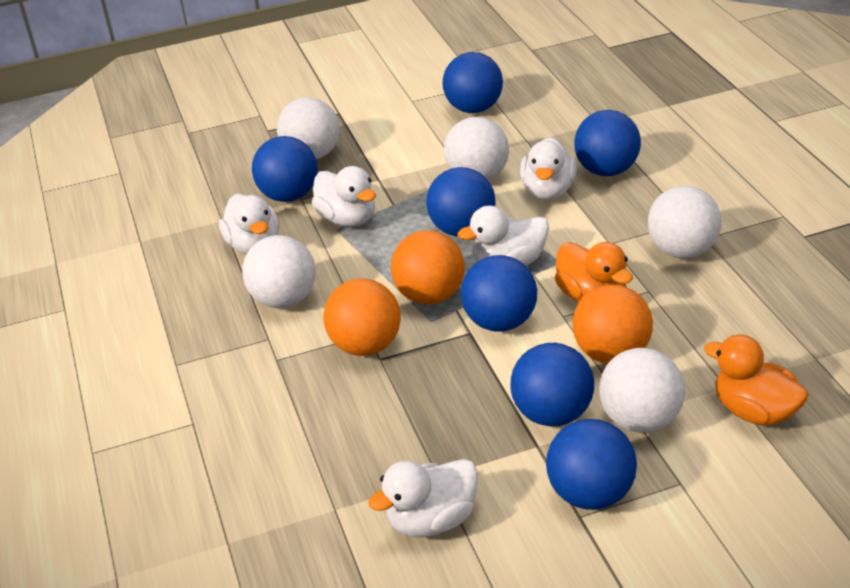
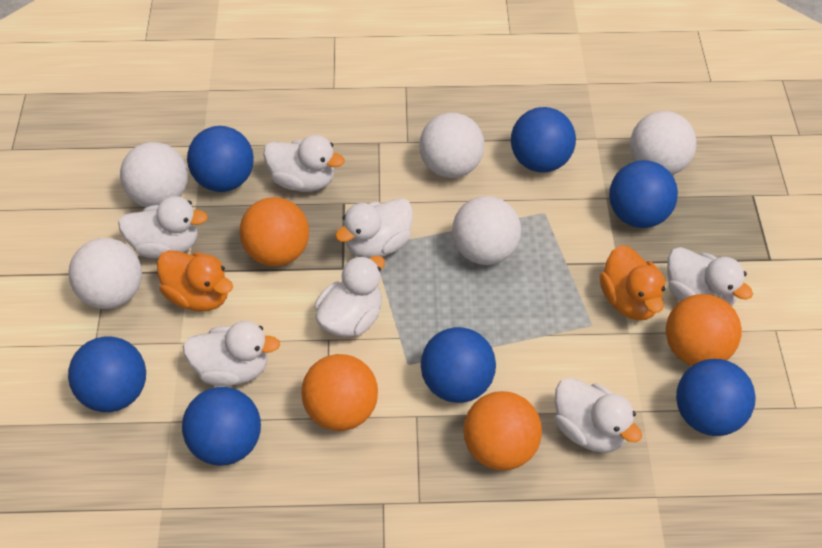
orange ball: 3 -> 4
white duck: 5 -> 7

